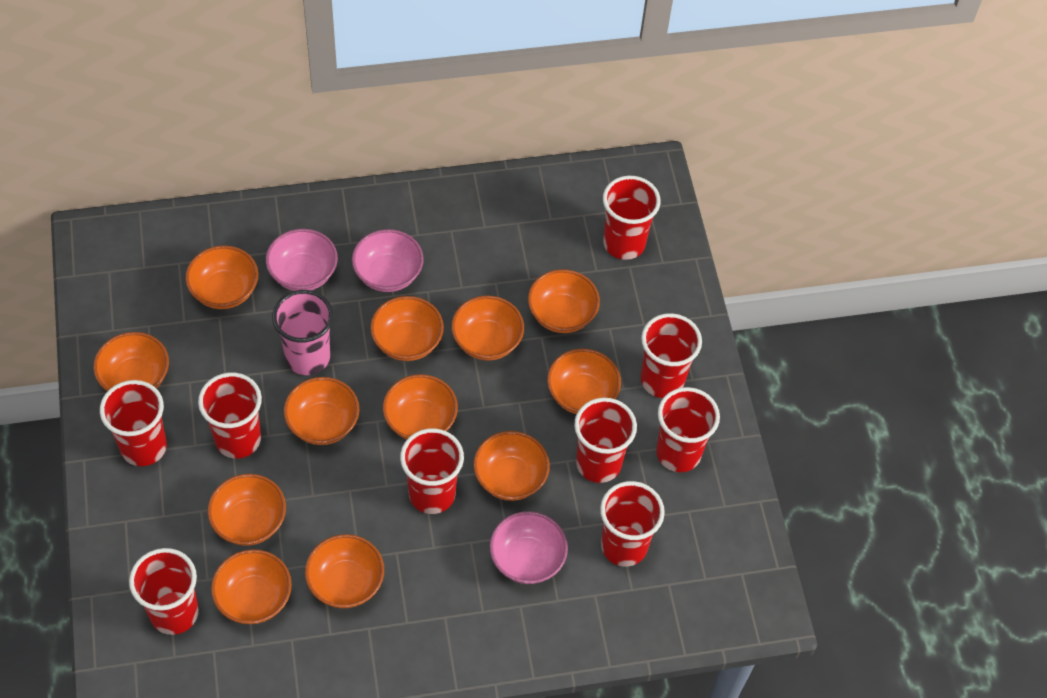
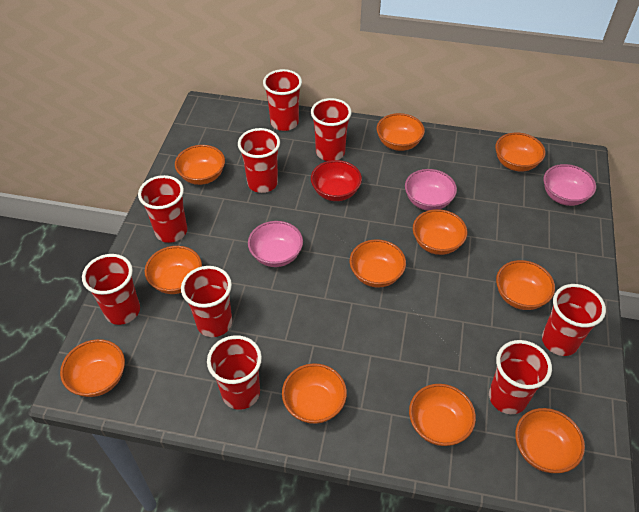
orange bowl: 12 -> 11
pink cup: 1 -> 0
red bowl: 0 -> 1

